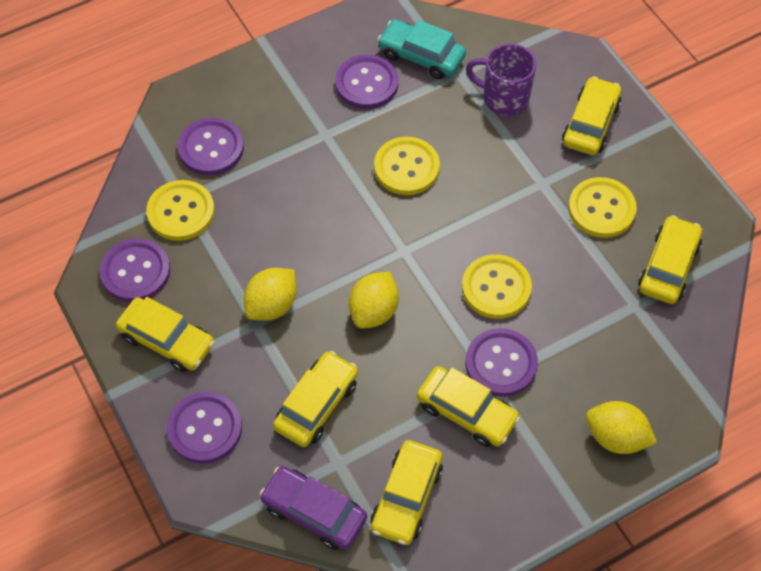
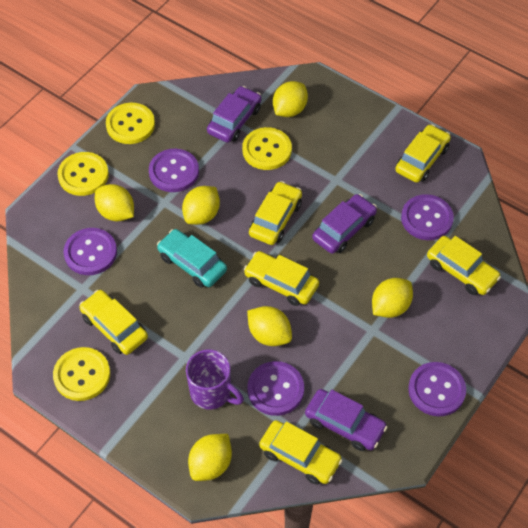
purple car: 1 -> 3
yellow lemon: 3 -> 6

